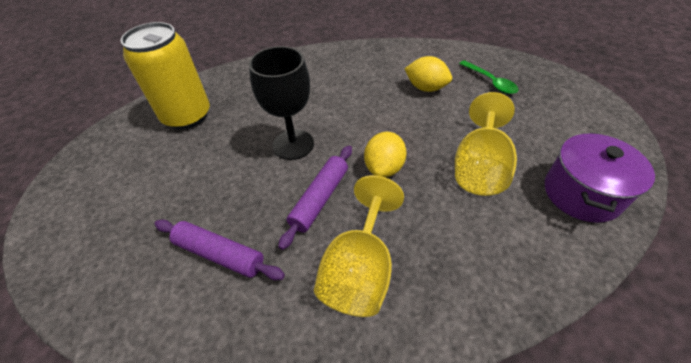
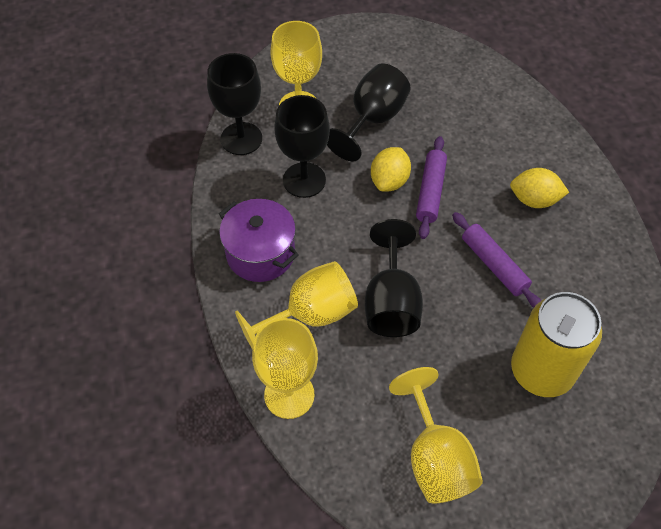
black goblet: 1 -> 4
green spoon: 1 -> 0
yellow goblet: 2 -> 4

